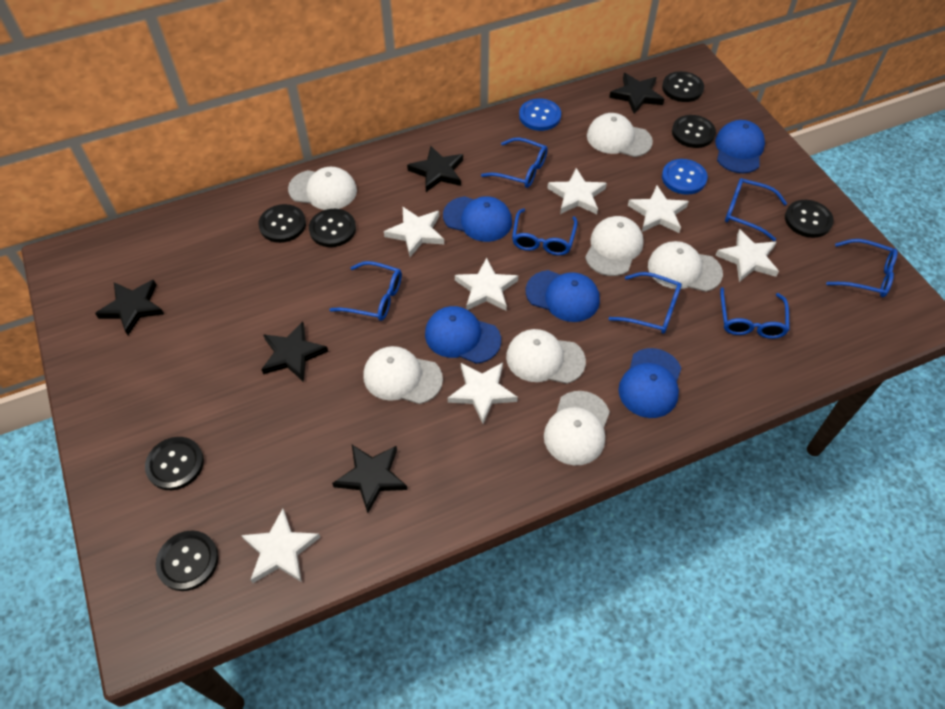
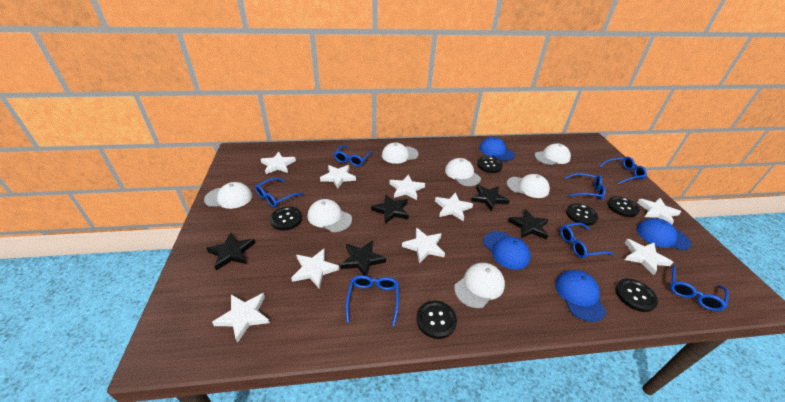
black button: 7 -> 6
blue button: 2 -> 0
blue cap: 5 -> 4
white star: 7 -> 9

